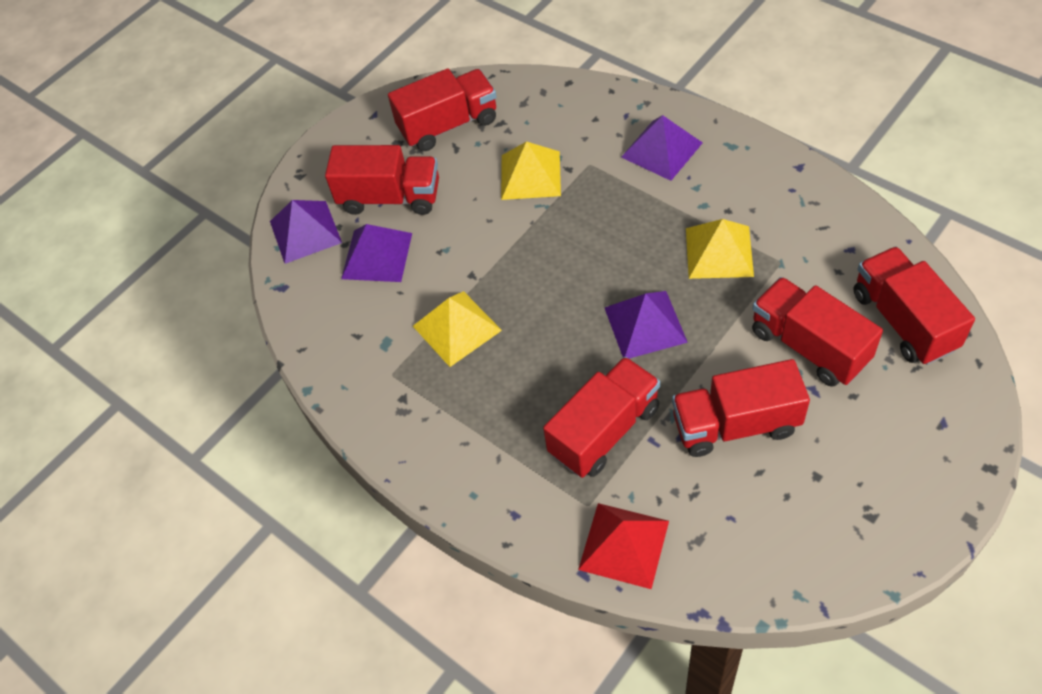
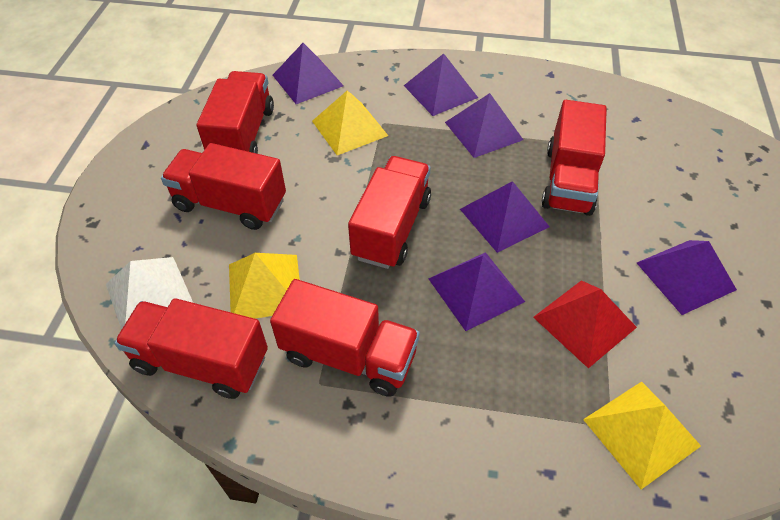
purple pyramid: 4 -> 6
white pyramid: 0 -> 1

